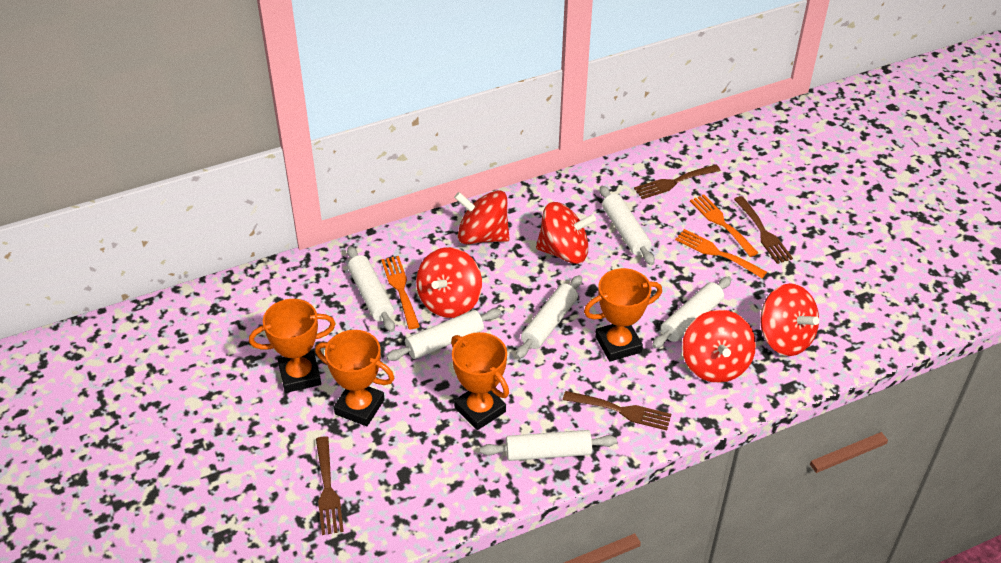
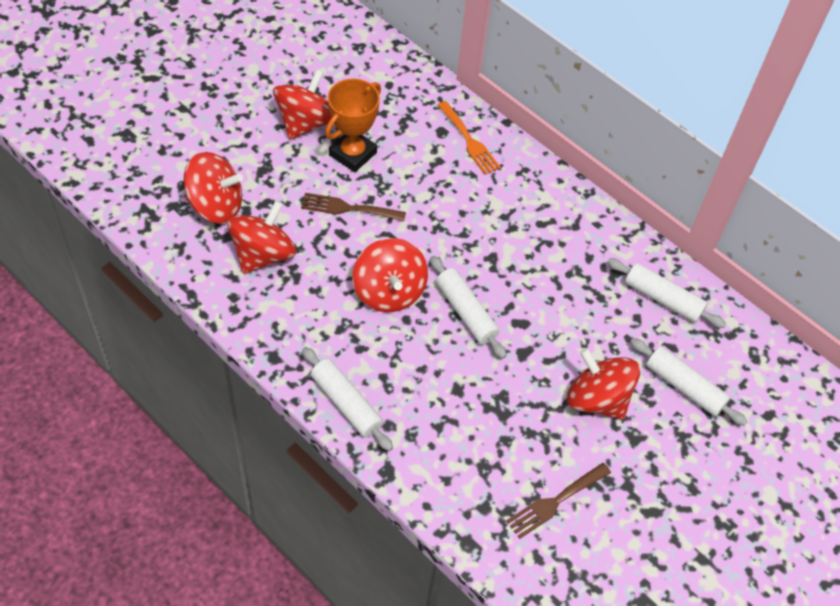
brown fork: 4 -> 2
orange fork: 3 -> 1
orange trophy: 4 -> 1
white rolling pin: 6 -> 4

